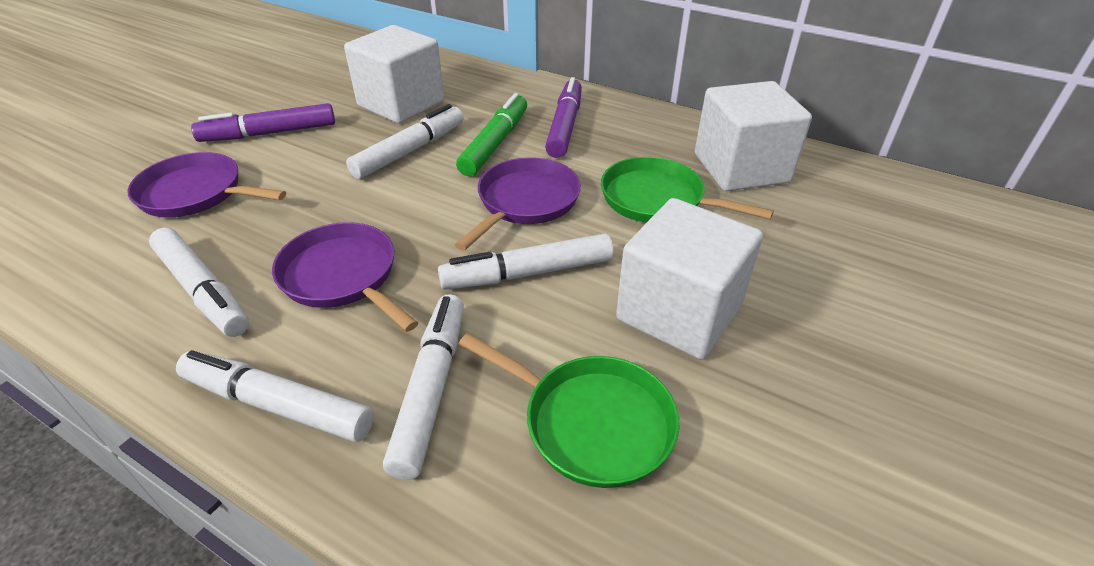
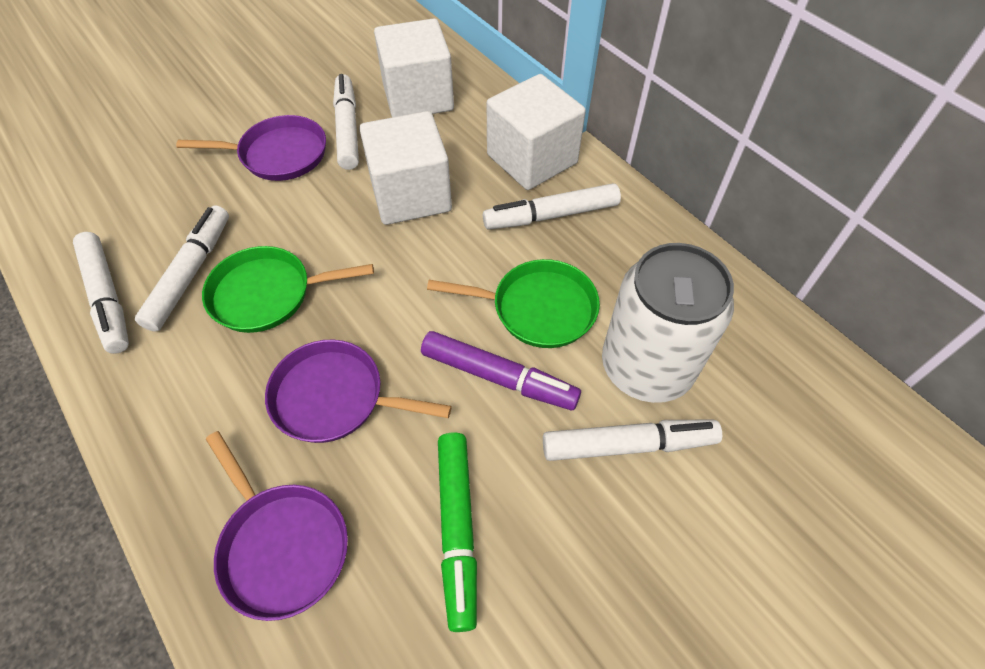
purple marker: 2 -> 1
white can: 0 -> 1

